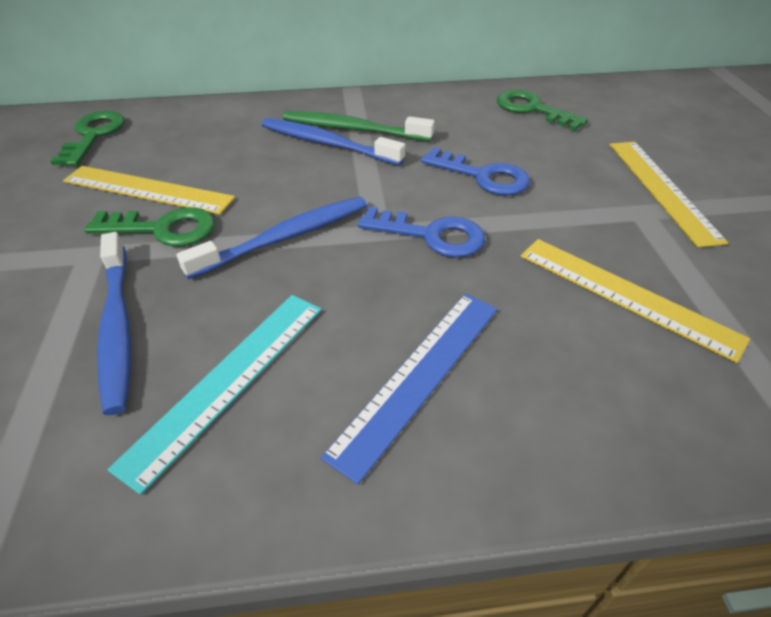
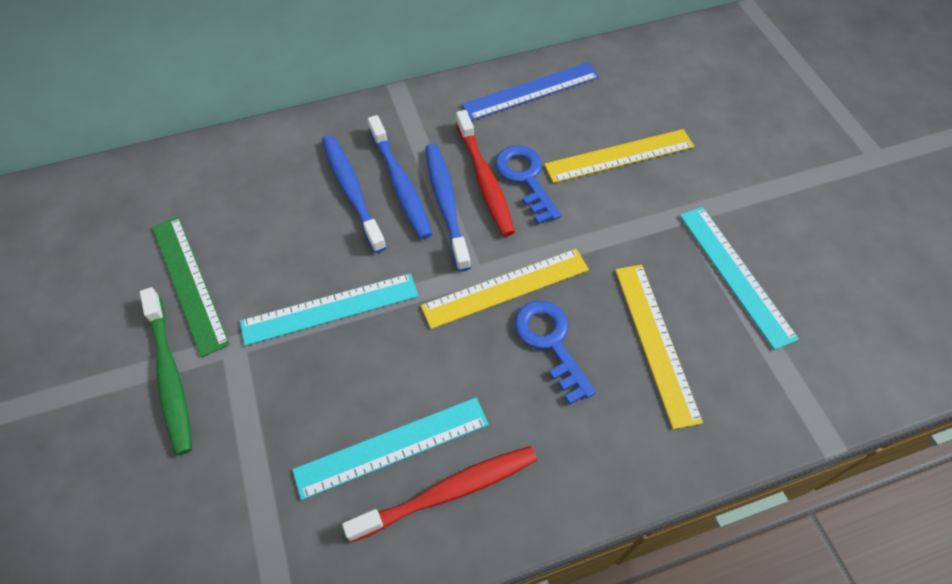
green key: 3 -> 0
green ruler: 0 -> 1
red toothbrush: 0 -> 2
turquoise ruler: 1 -> 3

